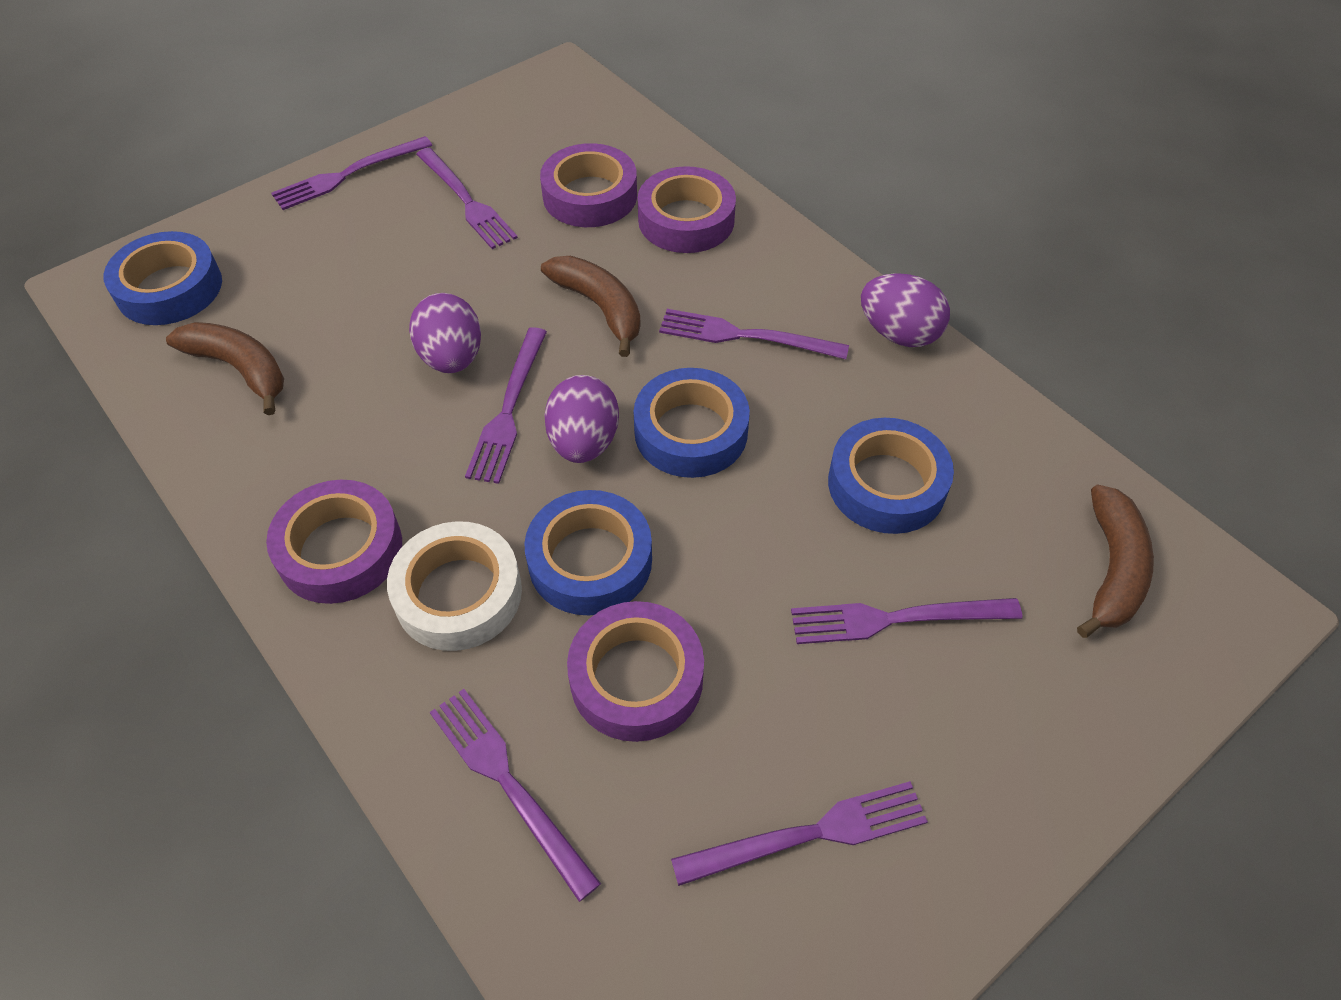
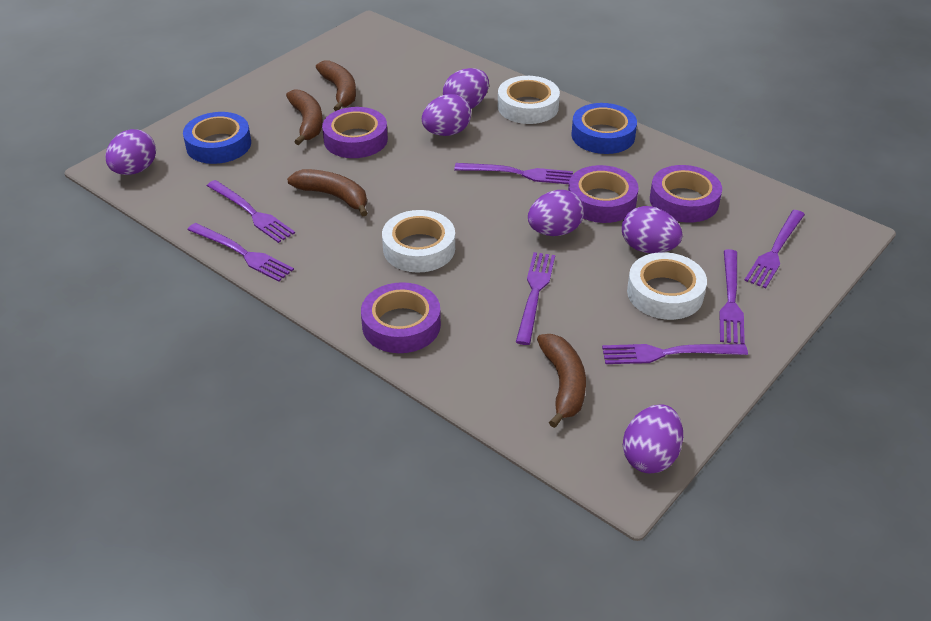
blue tape: 4 -> 2
brown banana: 3 -> 4
purple egg: 3 -> 6
white tape: 1 -> 3

